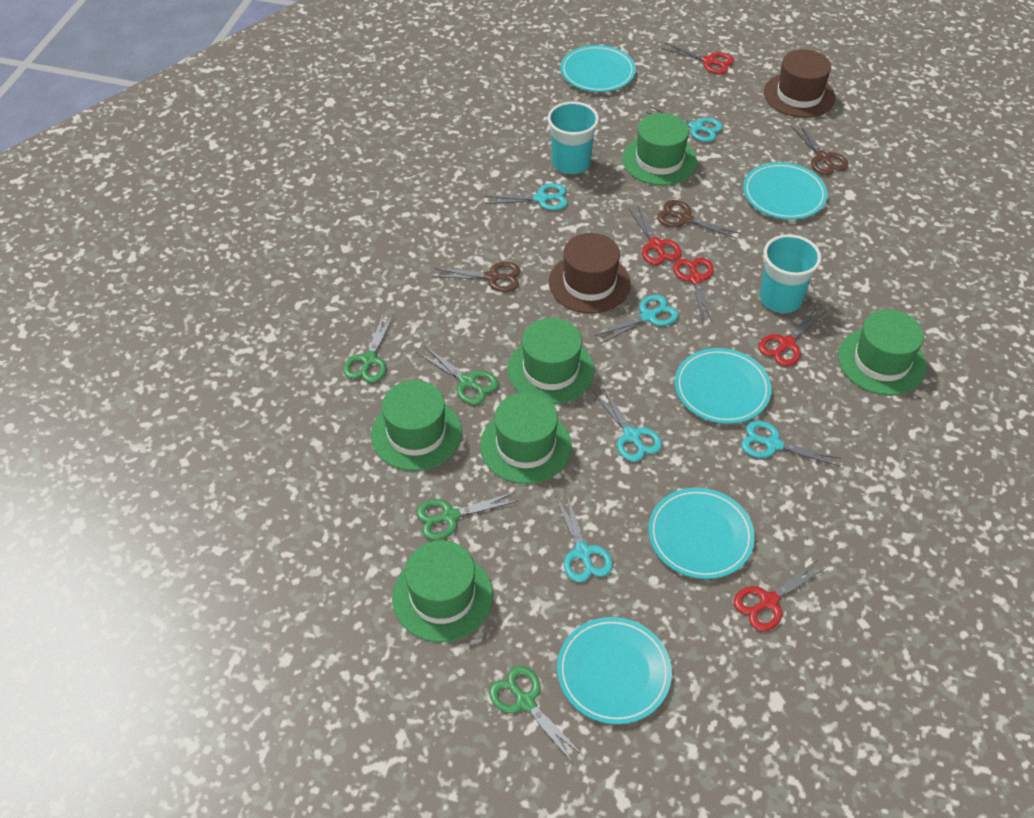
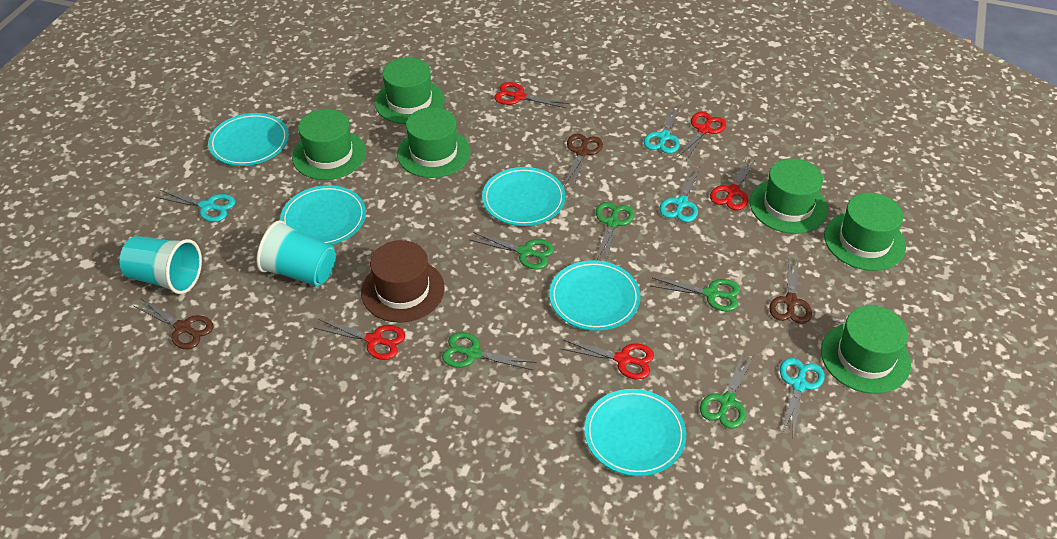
brown hat: 2 -> 1
green scissors: 4 -> 5
turquoise scissors: 6 -> 4

